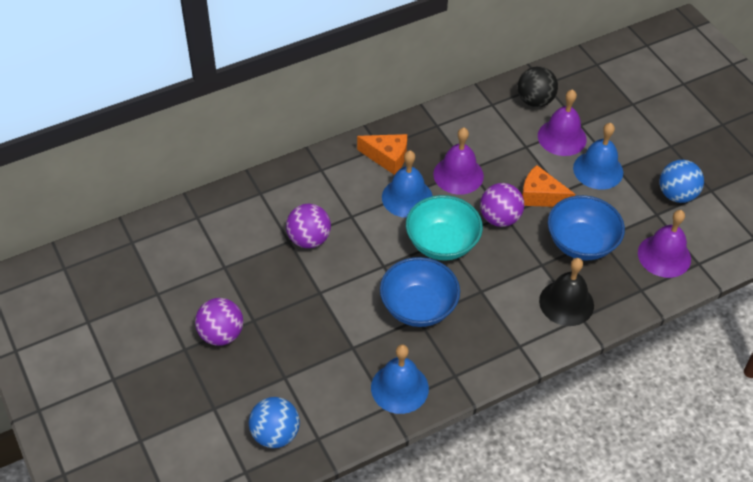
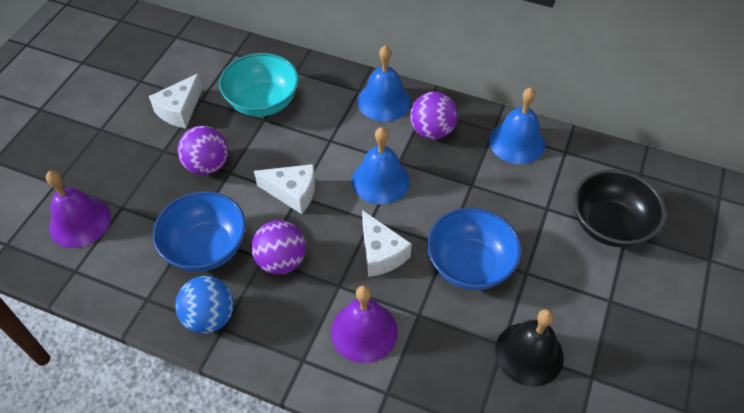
black ball: 1 -> 0
black bowl: 0 -> 1
blue ball: 2 -> 1
orange cheese: 2 -> 0
purple bell: 3 -> 2
white cheese: 0 -> 3

